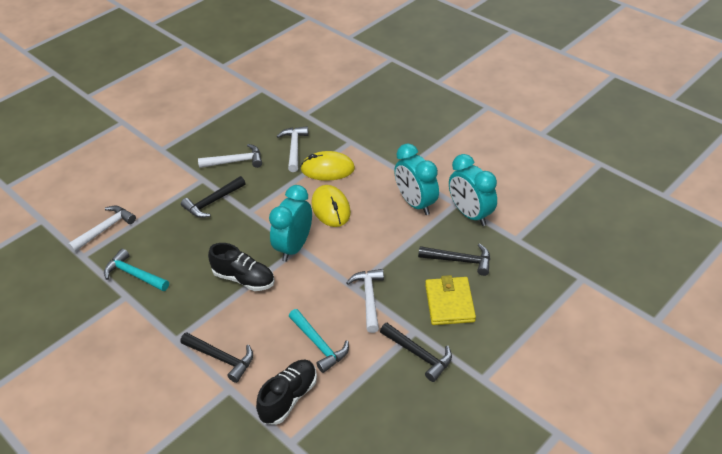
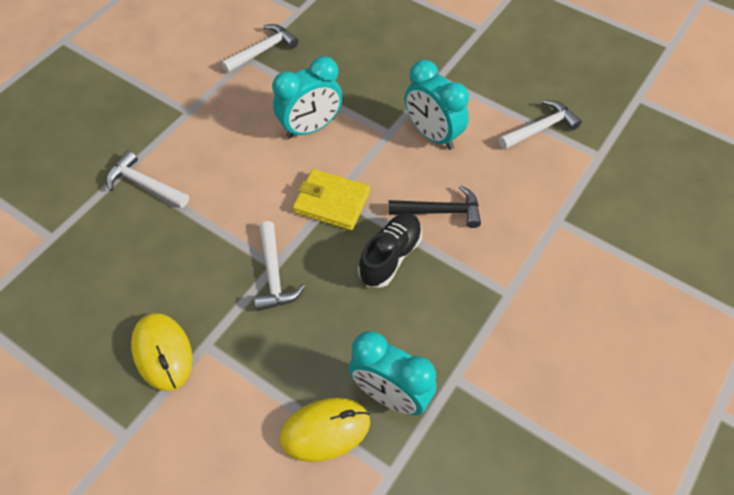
black hammer: 4 -> 1
black shoe: 2 -> 1
turquoise hammer: 2 -> 0

